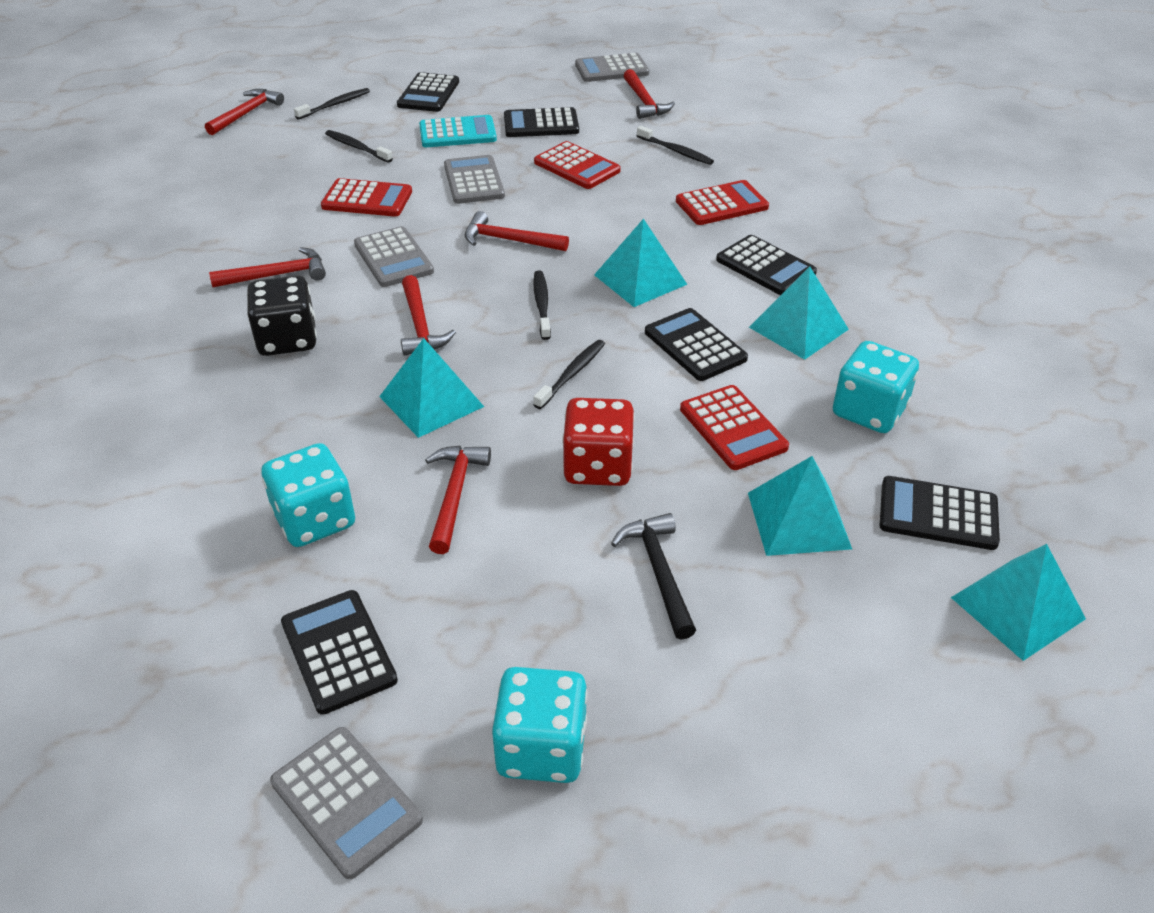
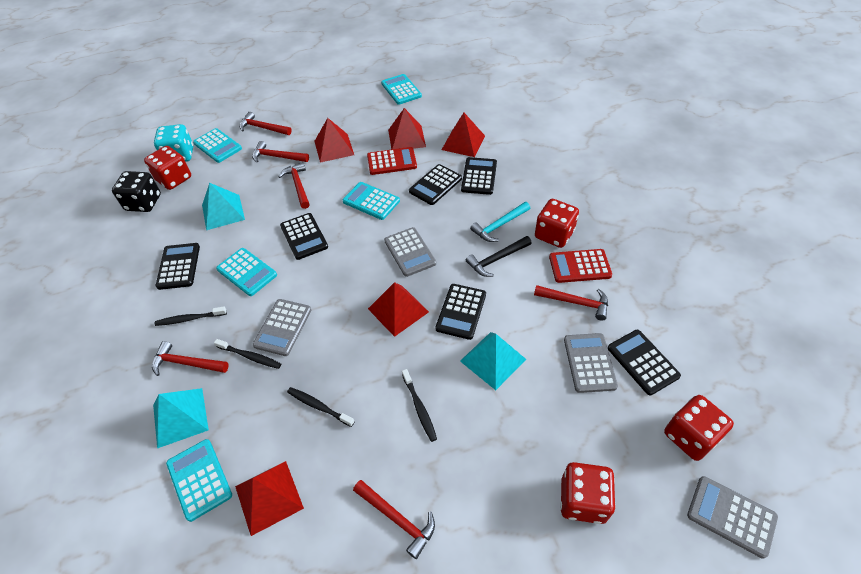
black toothbrush: 5 -> 4
red calculator: 4 -> 2
red dice: 1 -> 4
red pyramid: 0 -> 5
turquoise calculator: 1 -> 5
turquoise dice: 3 -> 1
turquoise hammer: 0 -> 1
turquoise pyramid: 5 -> 3

